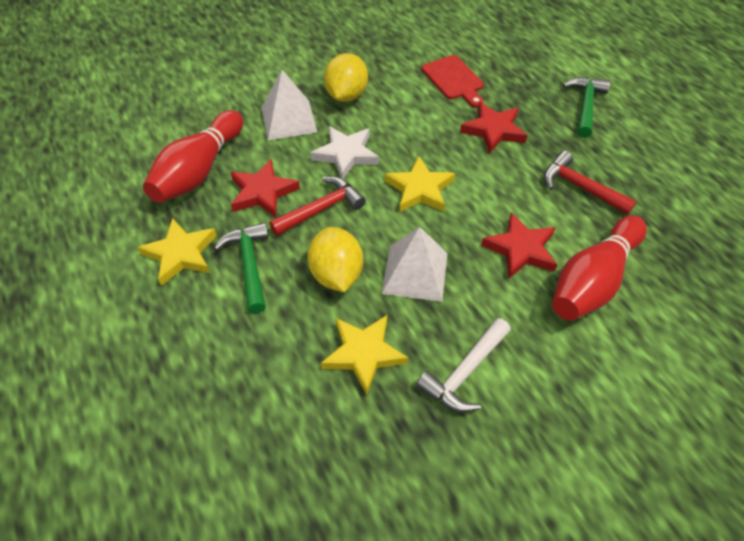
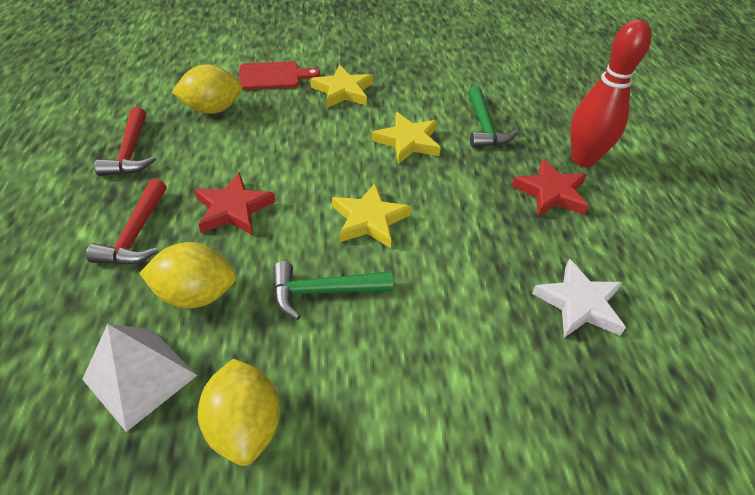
red bowling pin: 2 -> 1
red star: 3 -> 2
white hammer: 1 -> 0
white pyramid: 2 -> 1
yellow lemon: 2 -> 3

